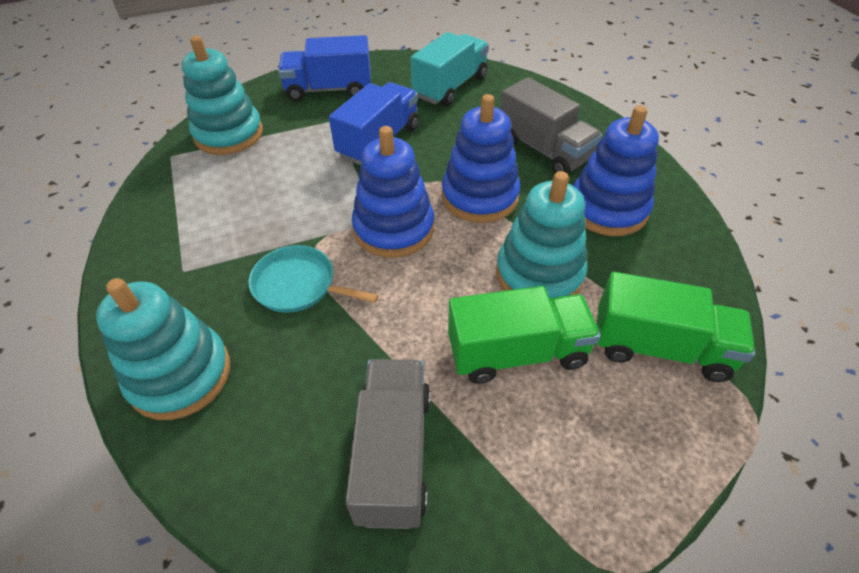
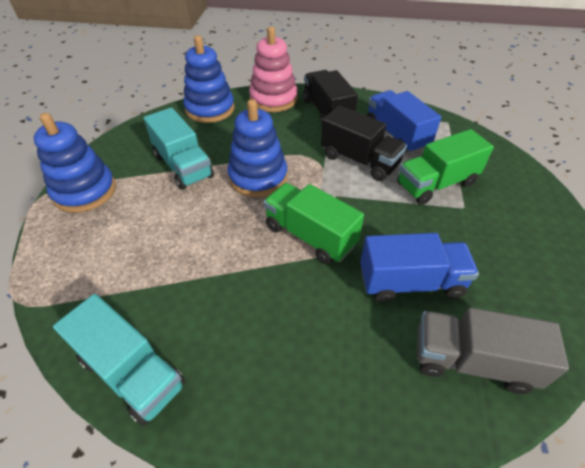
black truck: 0 -> 2
grey truck: 2 -> 1
pink stacking toy: 0 -> 1
turquoise pan: 1 -> 0
turquoise stacking toy: 3 -> 0
turquoise truck: 1 -> 2

